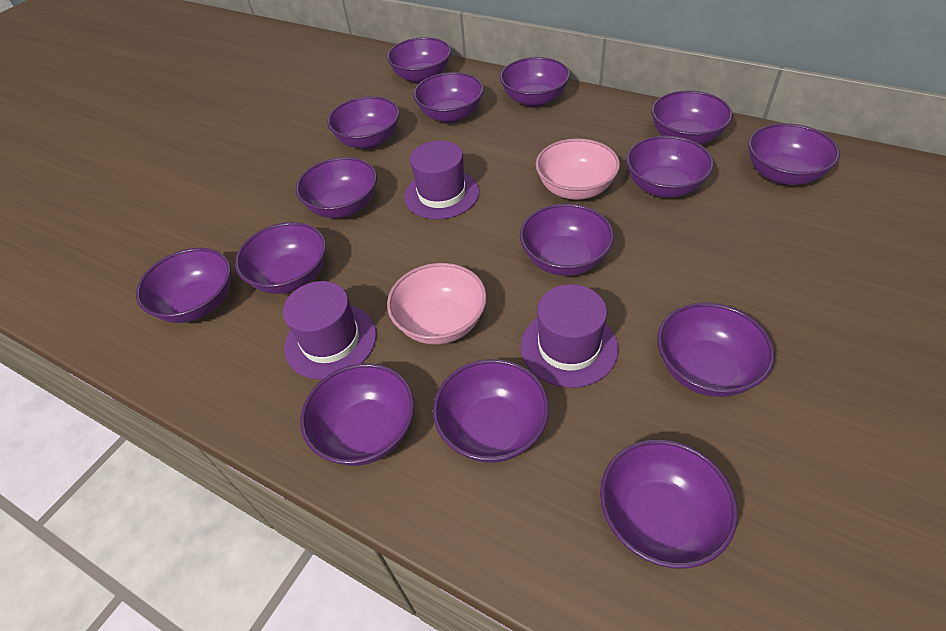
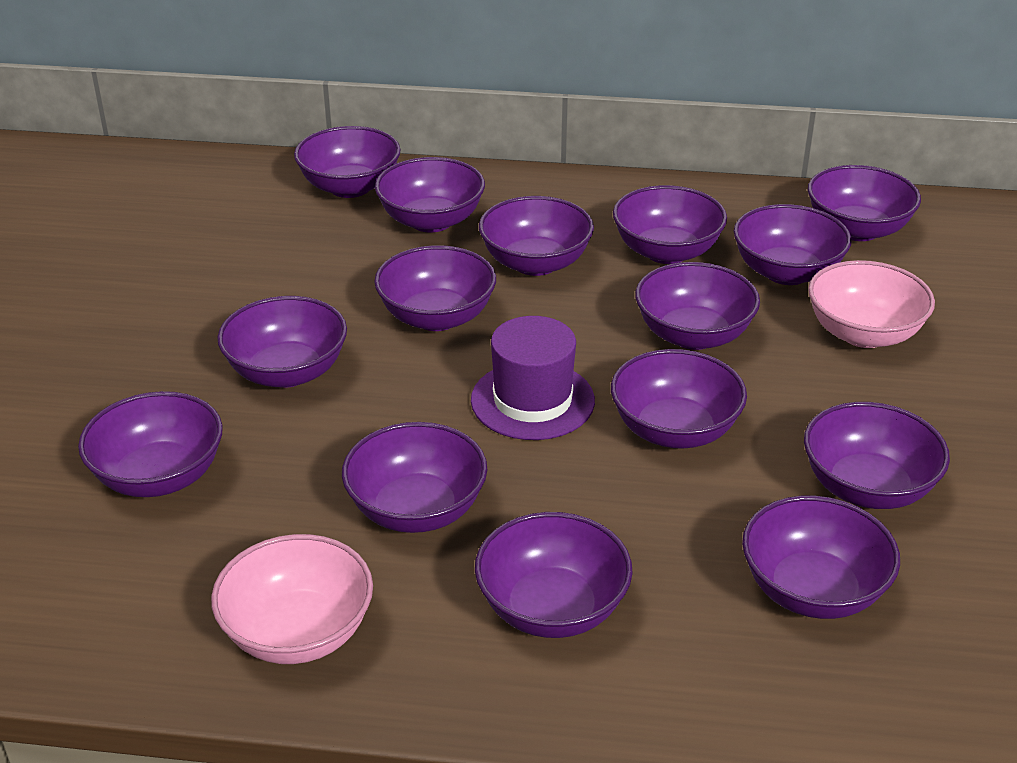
purple hat: 3 -> 1

